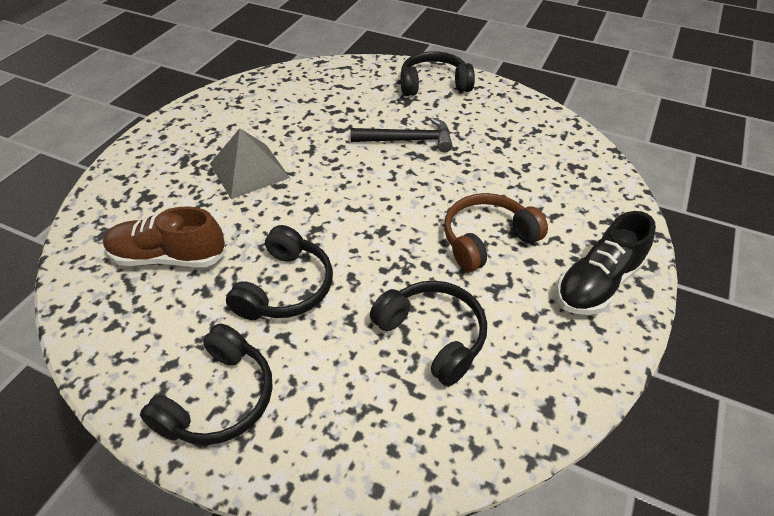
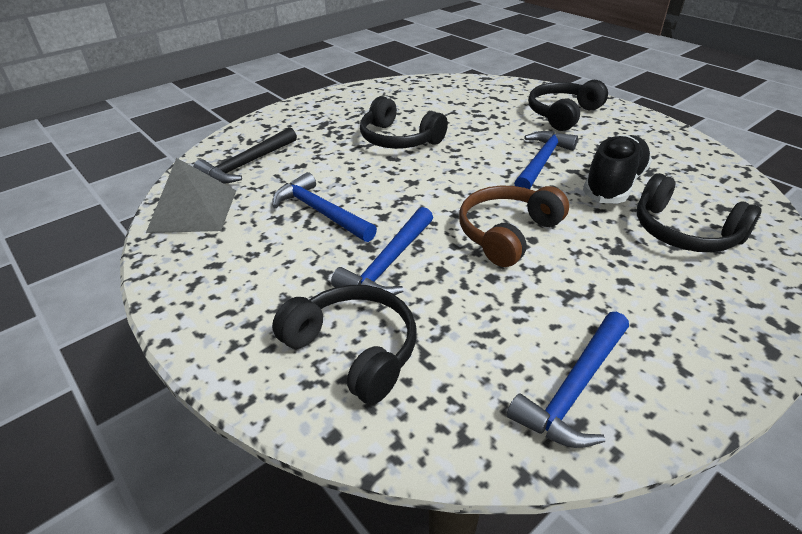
blue hammer: 0 -> 4
brown shoe: 1 -> 0

